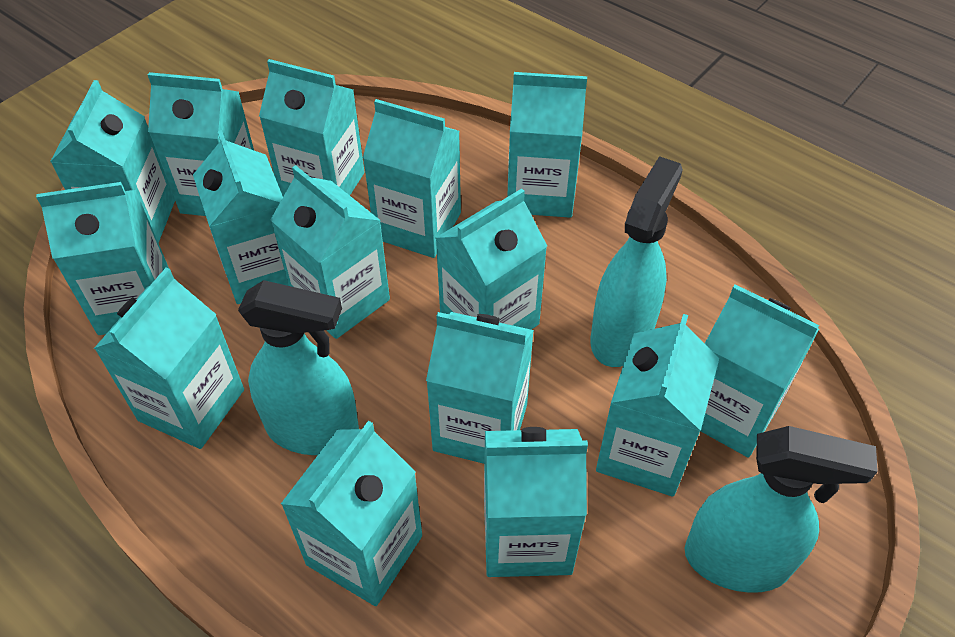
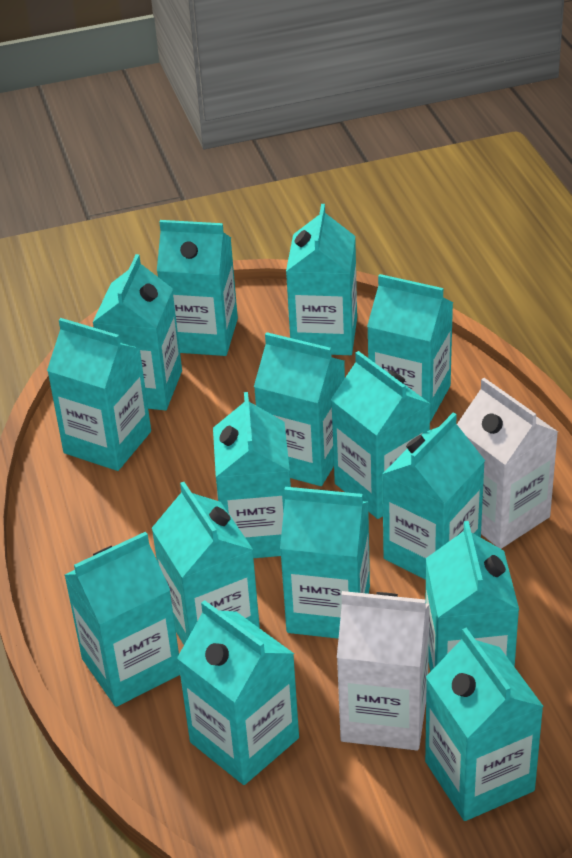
turquoise spray bottle: 3 -> 0
white carton: 0 -> 2

